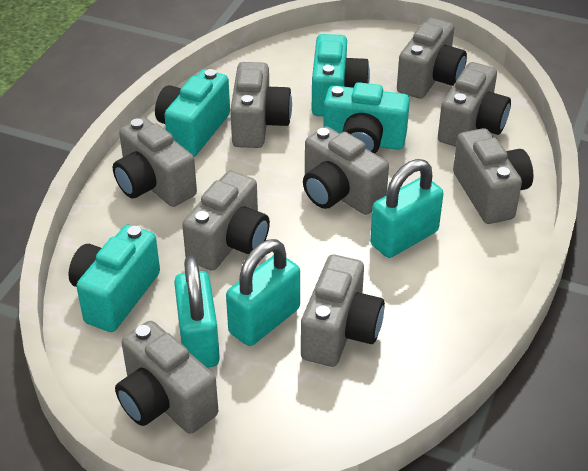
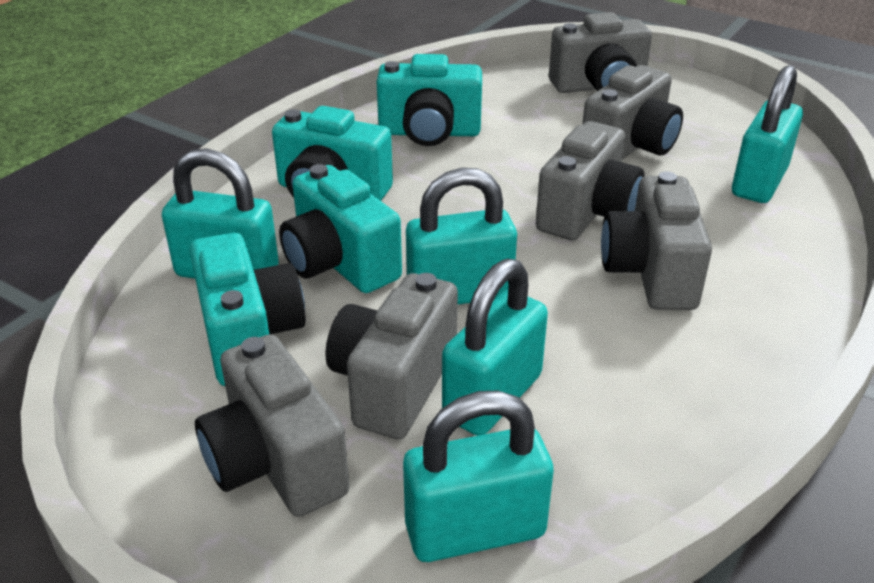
grey camera: 9 -> 6
turquoise padlock: 3 -> 5

